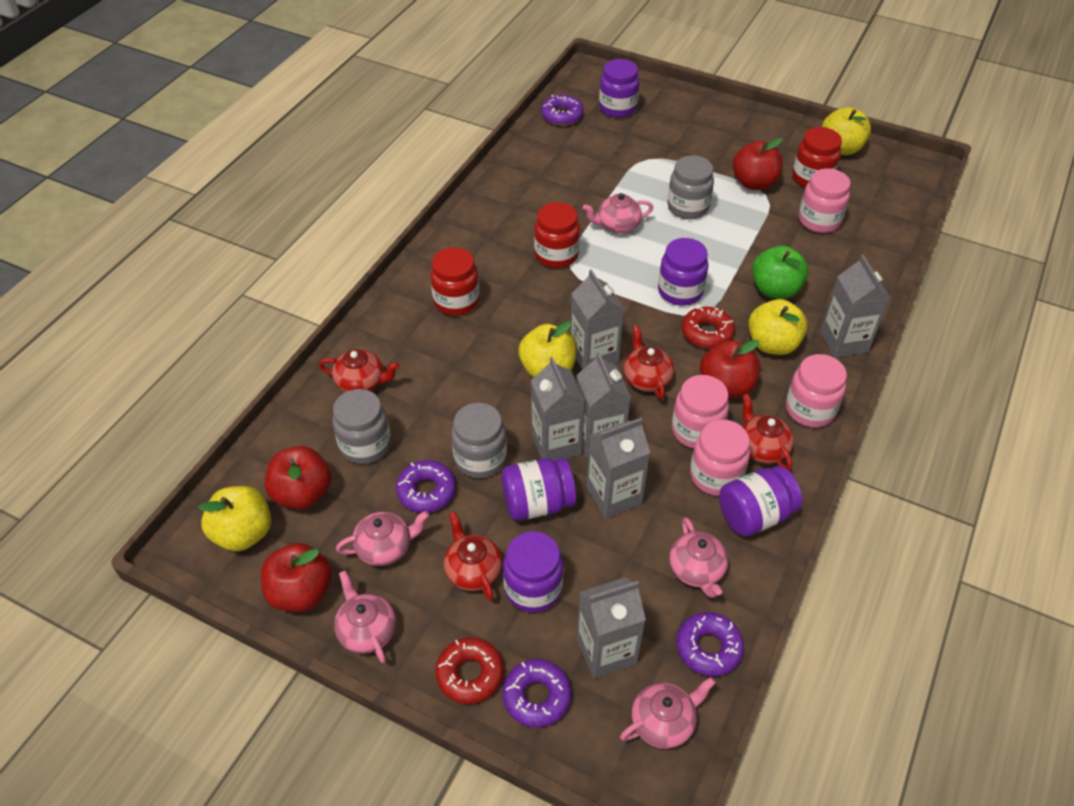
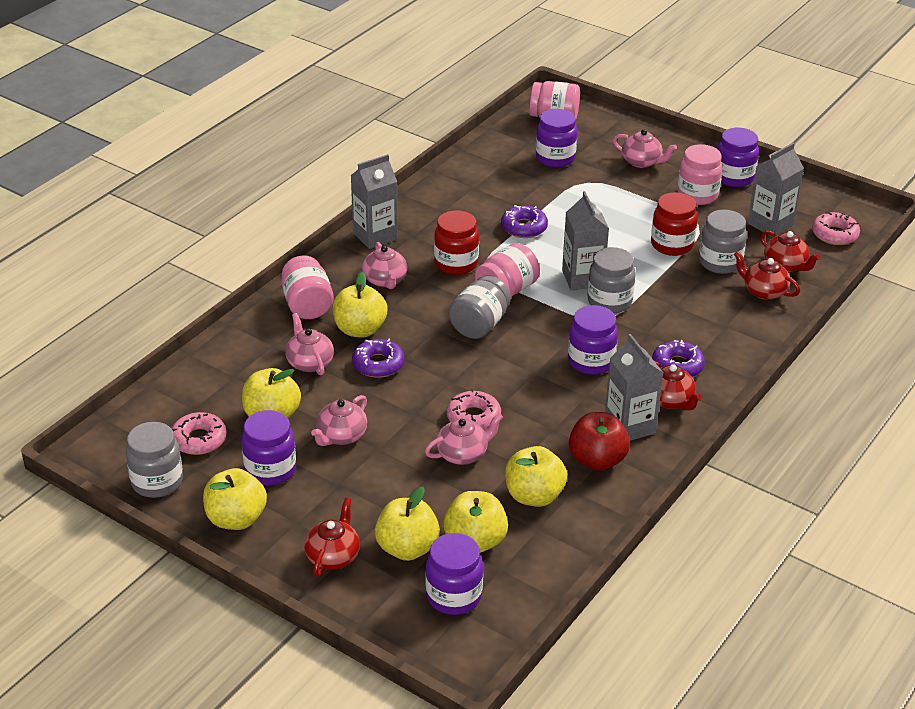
green apple: 1 -> 0
grey carton: 6 -> 4
grey jar: 3 -> 4
pink donut: 0 -> 3
purple donut: 4 -> 3
red apple: 4 -> 1
red donut: 2 -> 0
red jar: 3 -> 2
yellow apple: 4 -> 6

